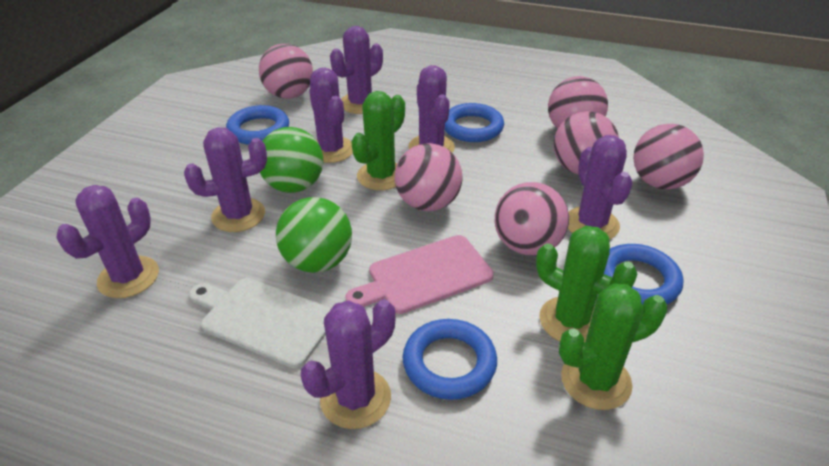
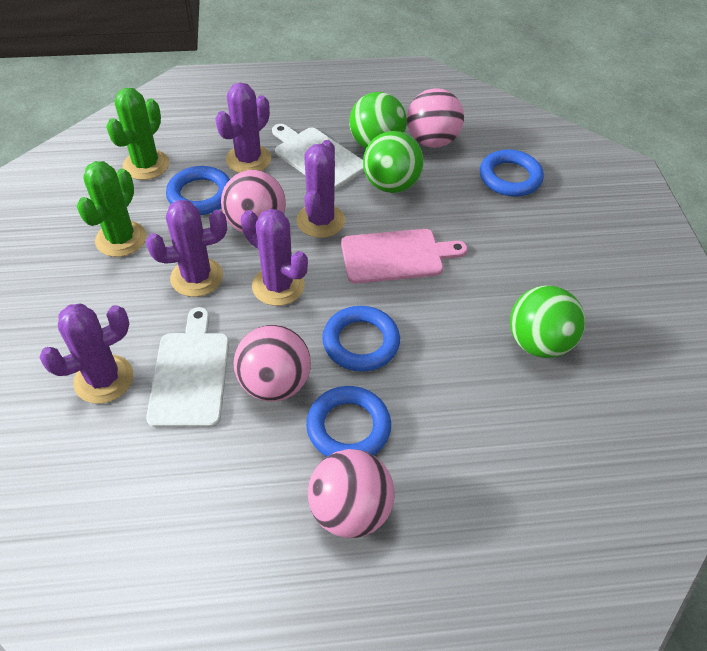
green ball: 2 -> 3
green cactus: 3 -> 2
pink ball: 6 -> 4
purple cactus: 7 -> 5
white cutting board: 1 -> 2

